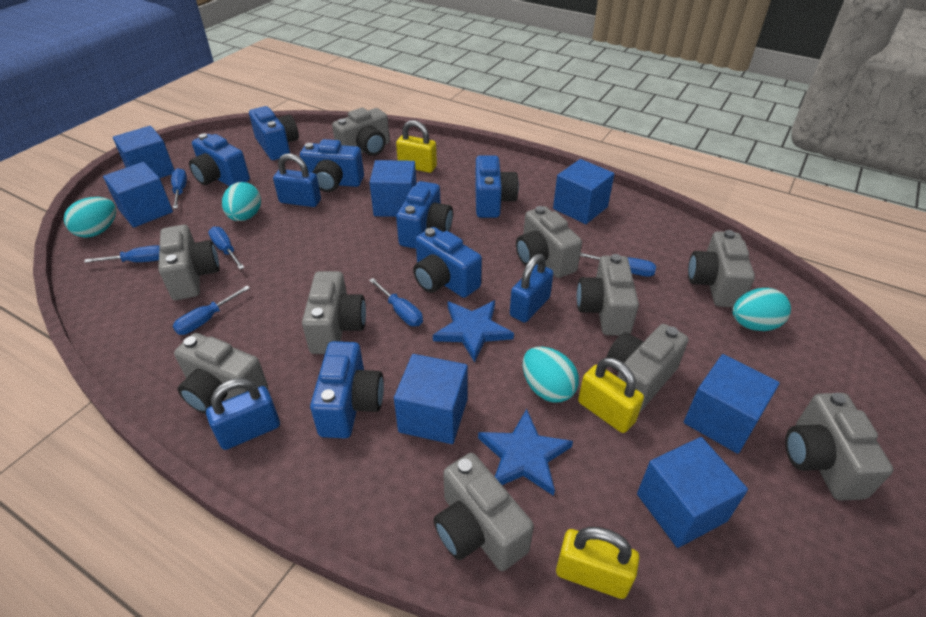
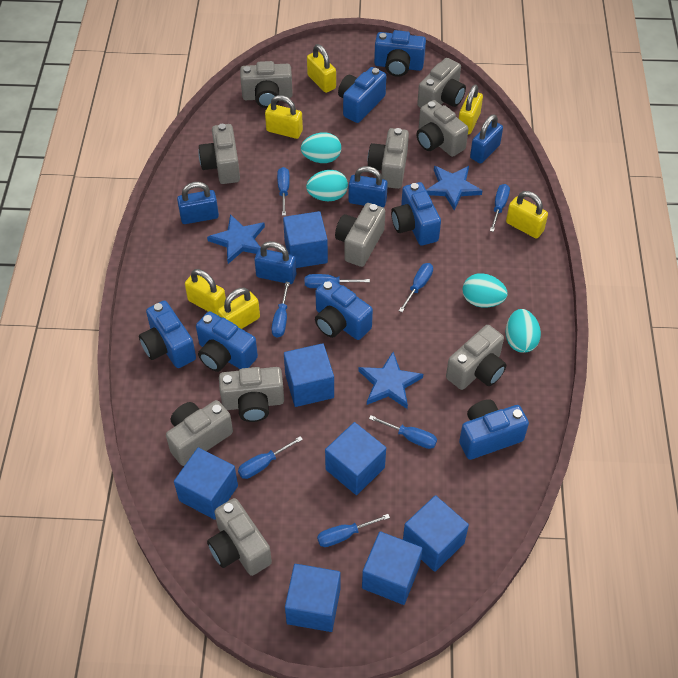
blue padlock: 3 -> 4
blue screwdriver: 6 -> 8
blue star: 2 -> 3
yellow padlock: 3 -> 6

